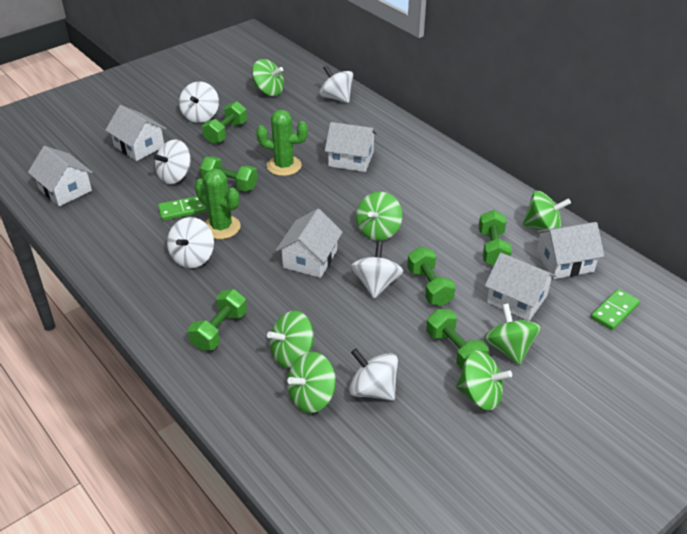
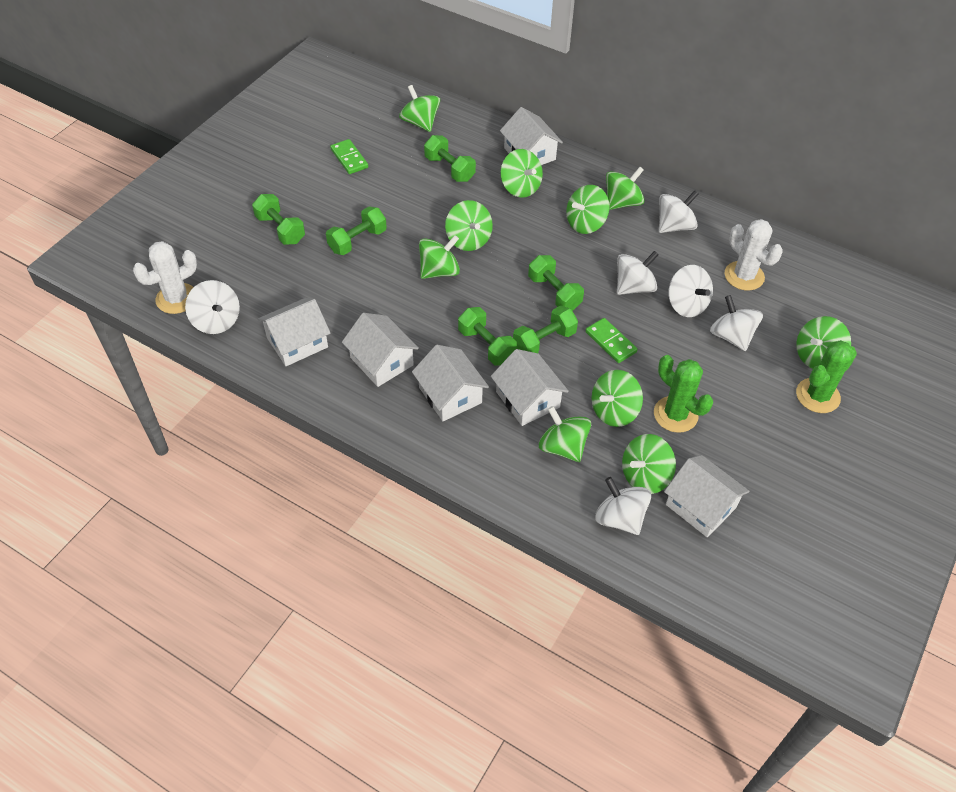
green spinning top: 7 -> 10
white cactus: 0 -> 2

